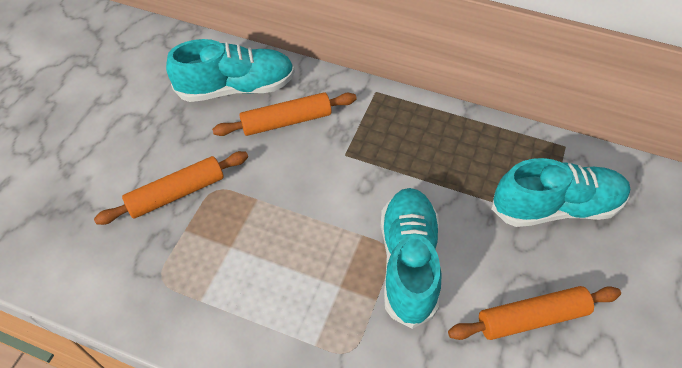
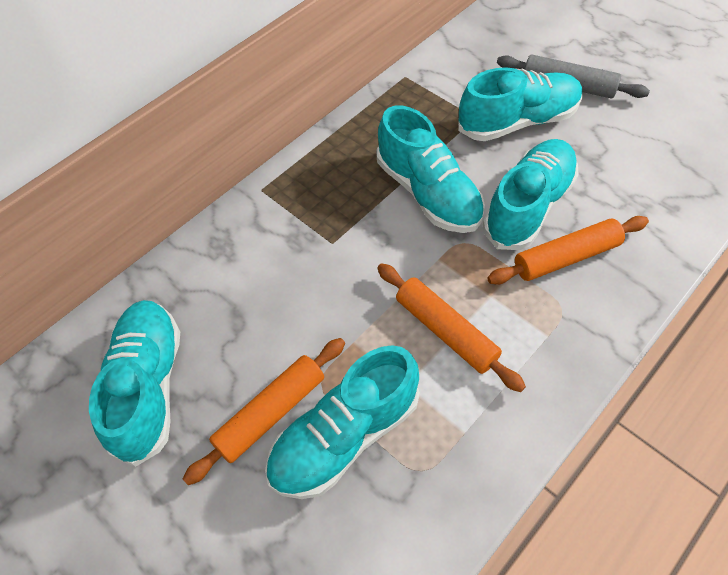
grey rolling pin: 0 -> 1
turquoise shoe: 3 -> 5

